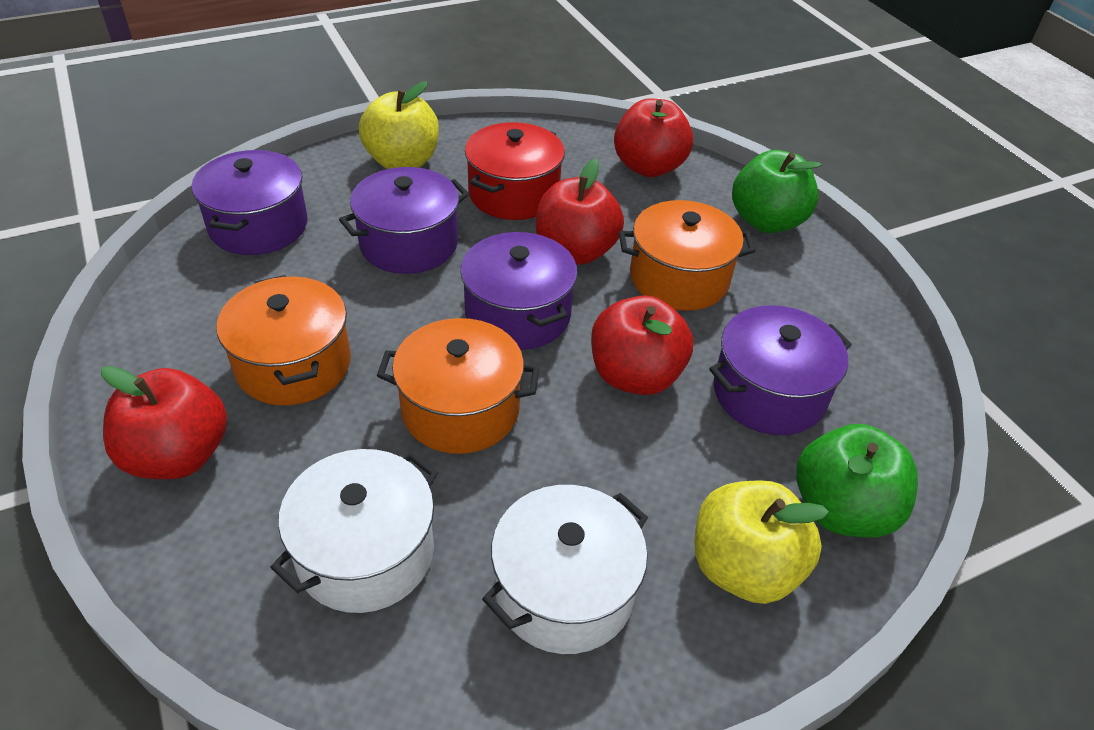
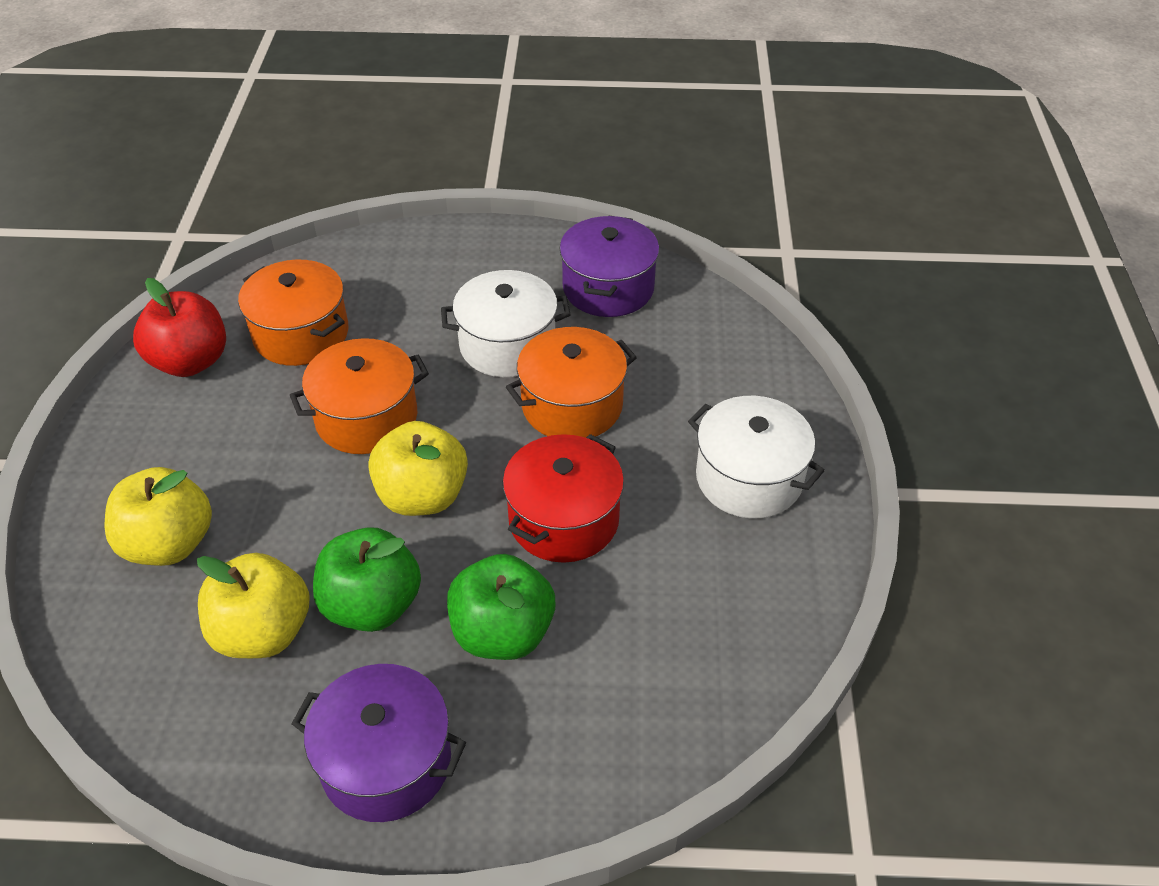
purple pot: 4 -> 2
red apple: 4 -> 1
yellow apple: 2 -> 3

